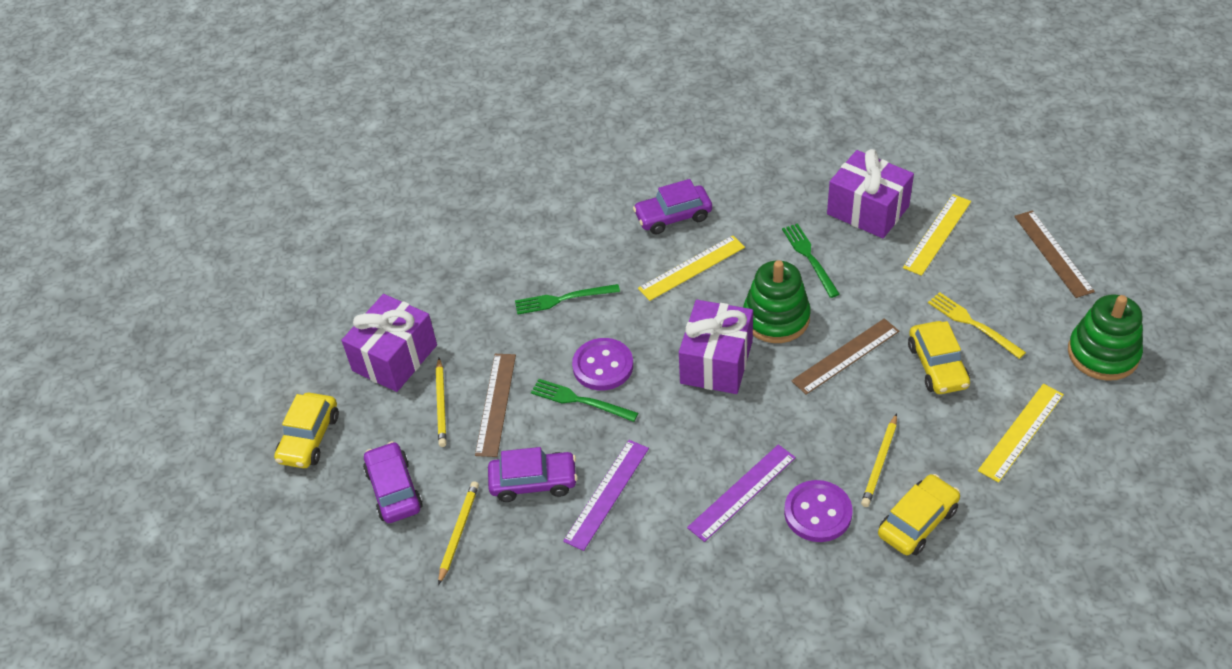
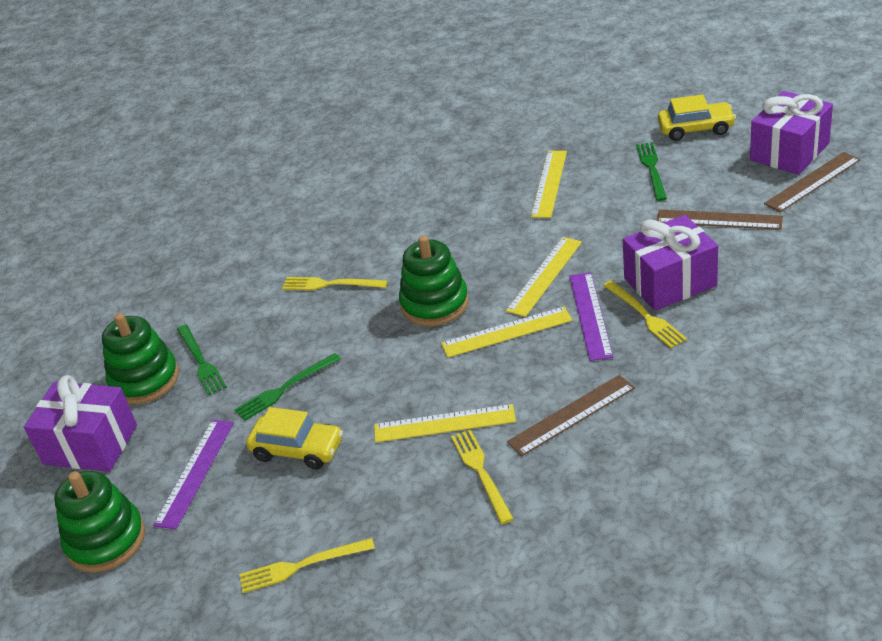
green stacking toy: 2 -> 3
purple button: 2 -> 0
purple car: 3 -> 0
yellow car: 3 -> 2
yellow fork: 1 -> 4
yellow pencil: 3 -> 0
yellow ruler: 3 -> 4

